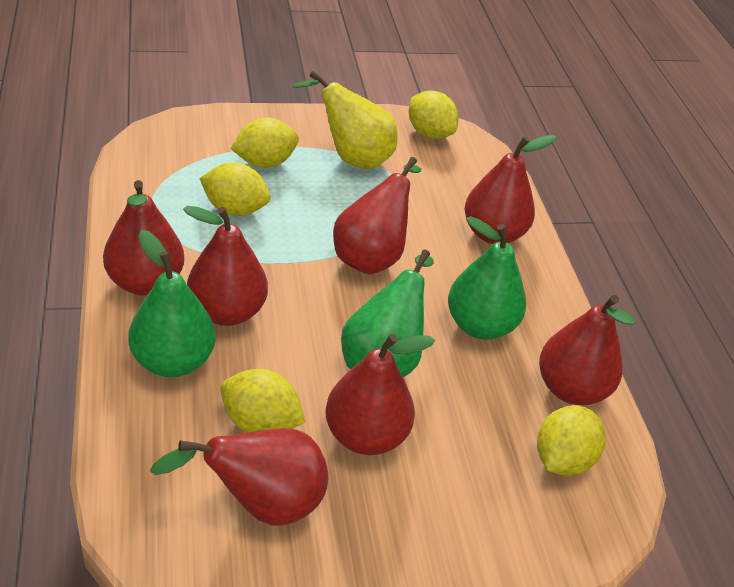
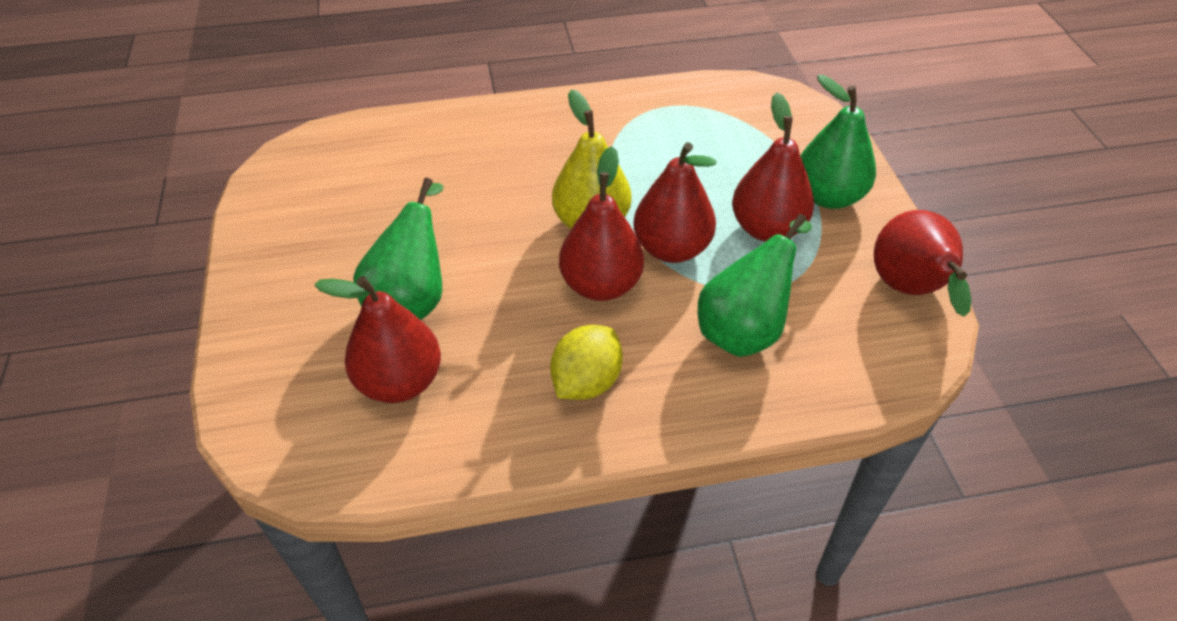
red pear: 7 -> 5
yellow lemon: 5 -> 1

